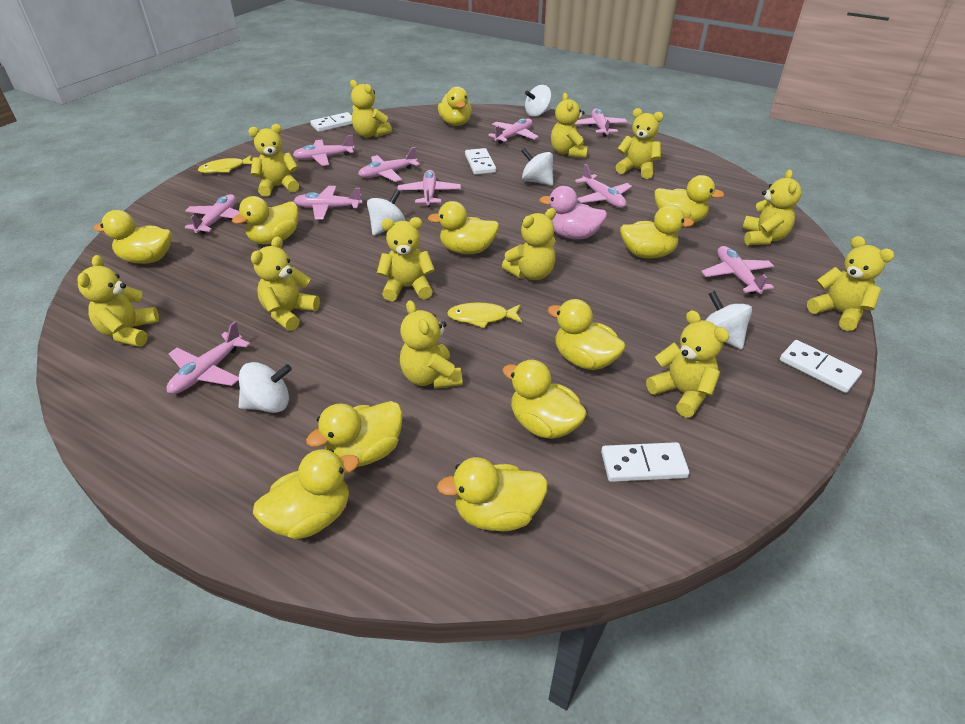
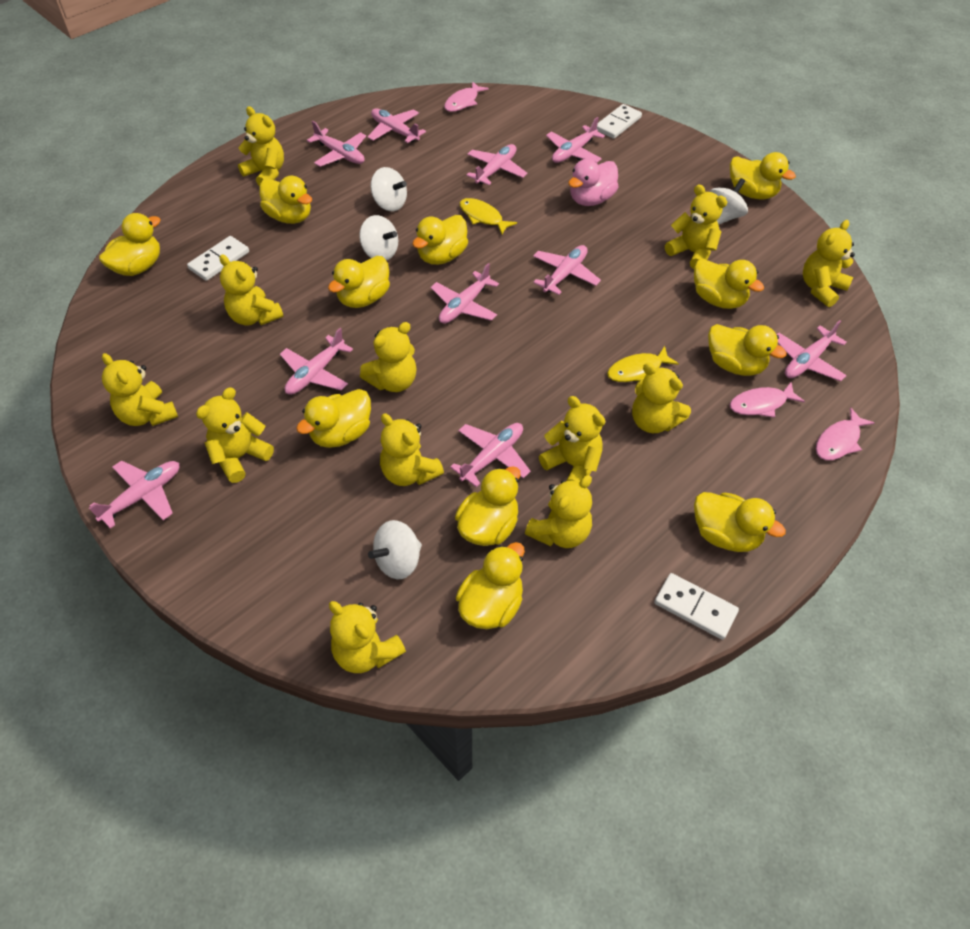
pink fish: 0 -> 3
white domino: 4 -> 3
white spinning top: 5 -> 4

